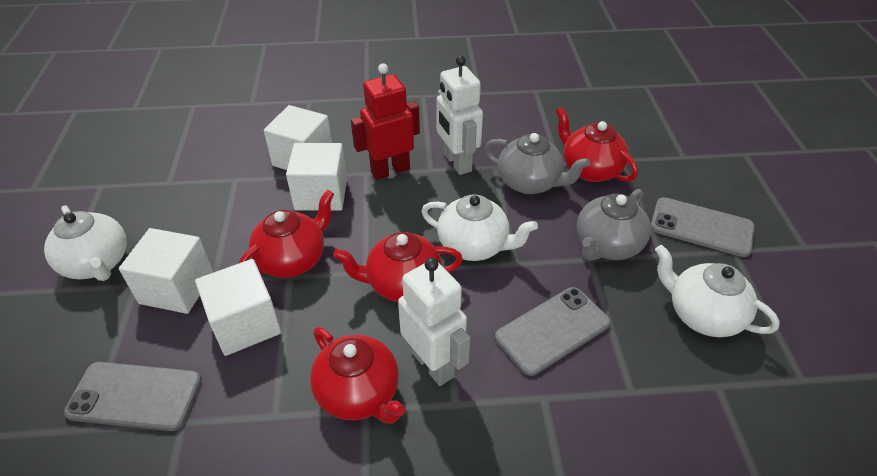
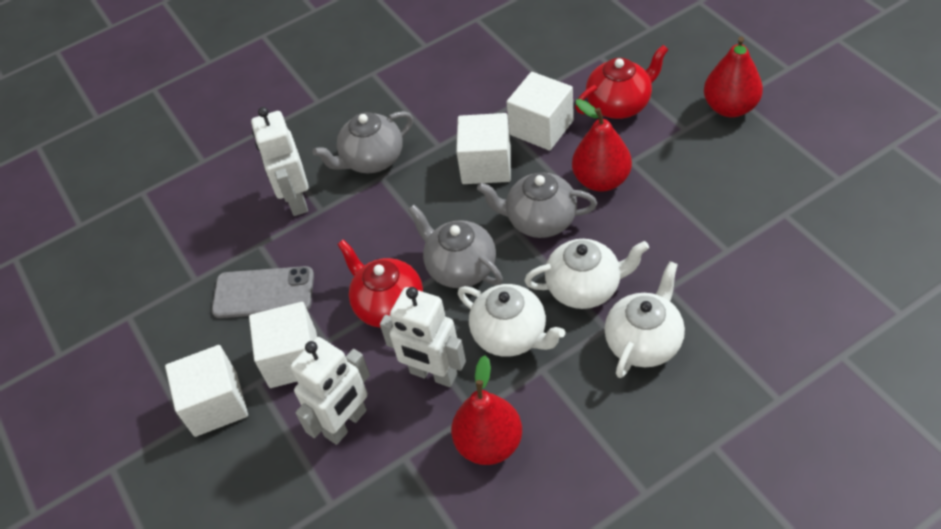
grey phone: 3 -> 1
grey teapot: 2 -> 3
red pear: 0 -> 3
red robot: 1 -> 0
red teapot: 4 -> 2
white robot: 2 -> 3

